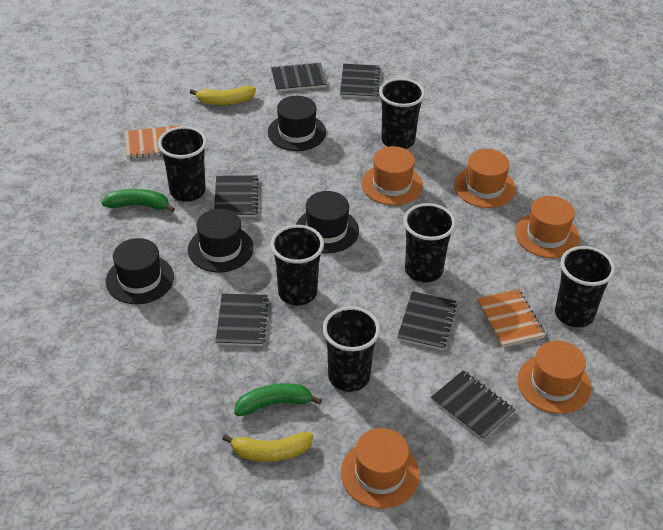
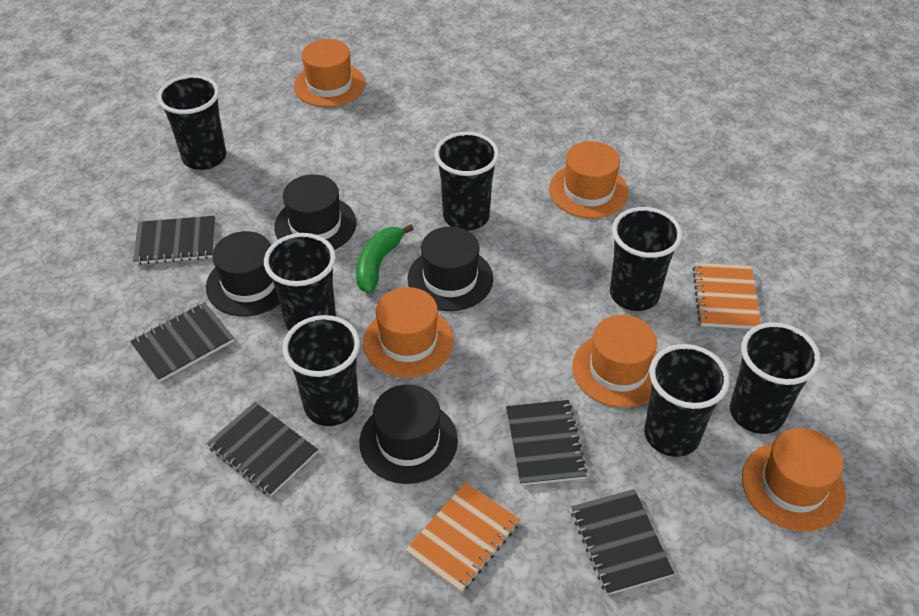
black cup: 6 -> 7
black notebook: 6 -> 5
green banana: 2 -> 1
yellow banana: 2 -> 0

